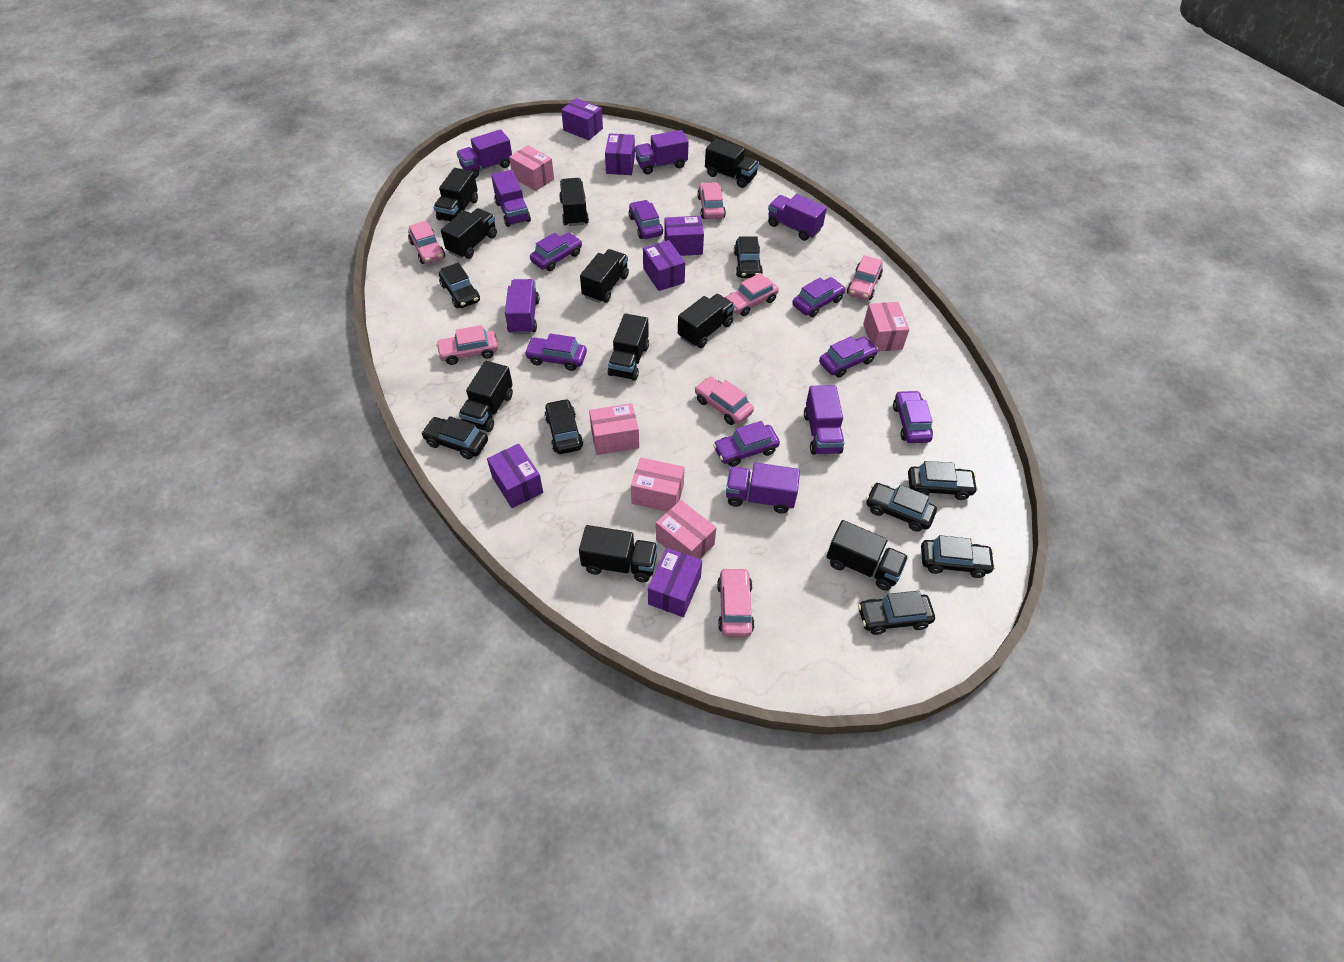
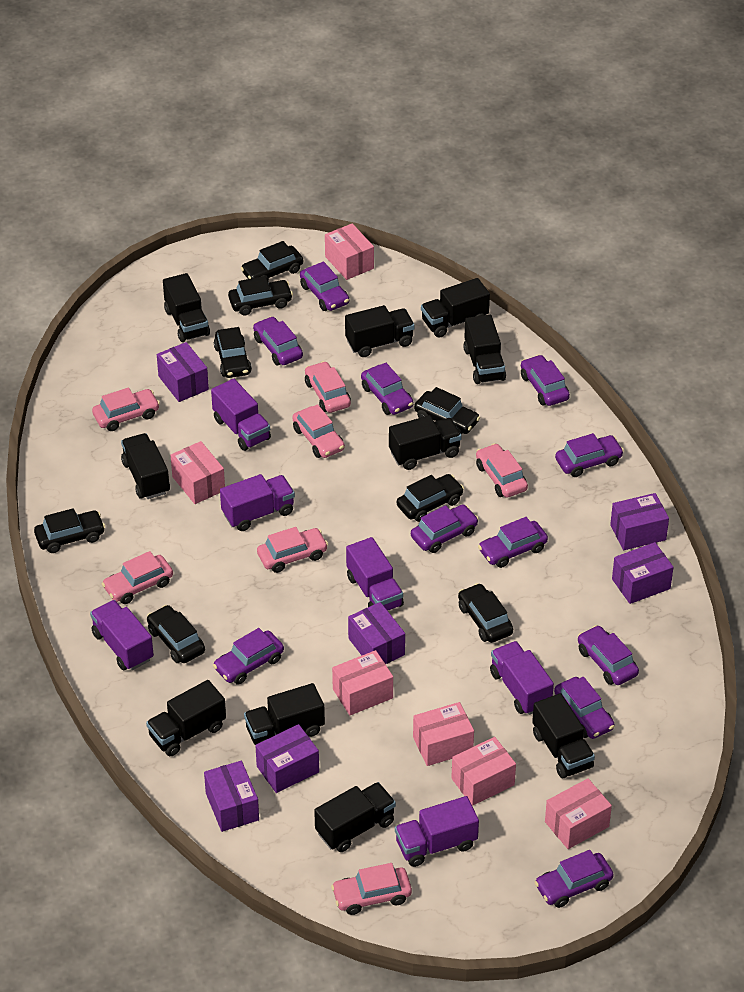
pink box: 5 -> 6
purple car: 7 -> 11
purple truck: 7 -> 6

